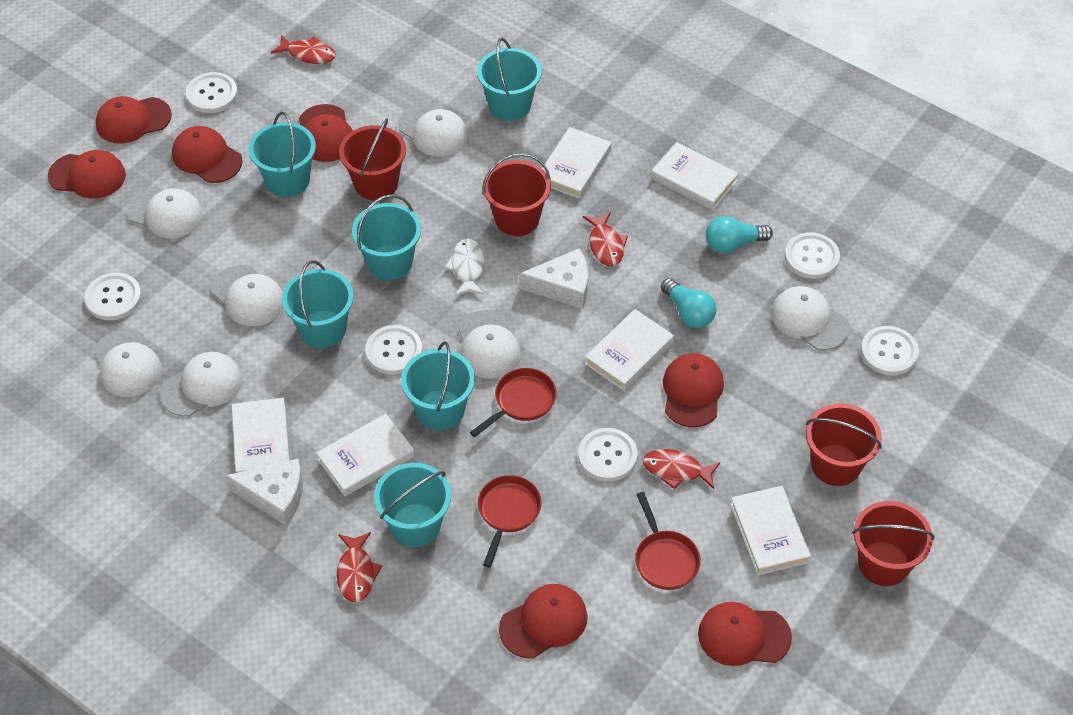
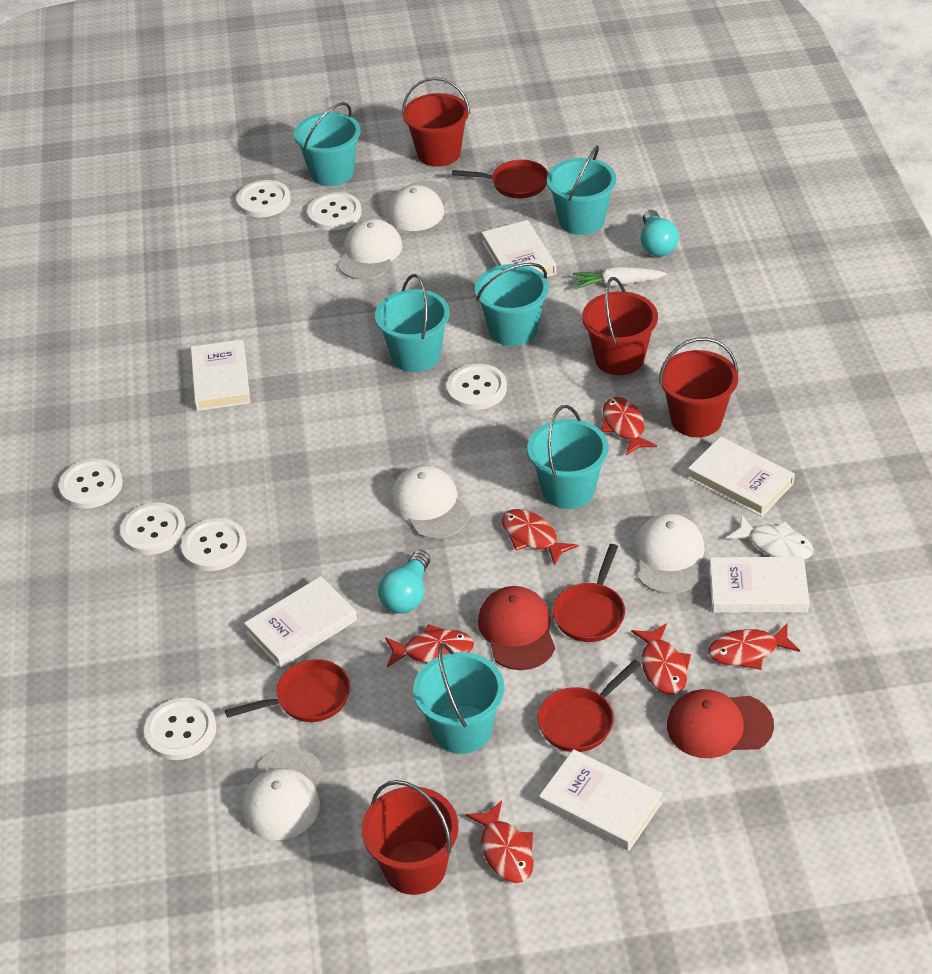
red cap: 7 -> 2
red fish: 4 -> 6
red pan: 3 -> 4
white button: 6 -> 7
white cap: 7 -> 5
white carrot: 0 -> 1
white cheese: 2 -> 0

